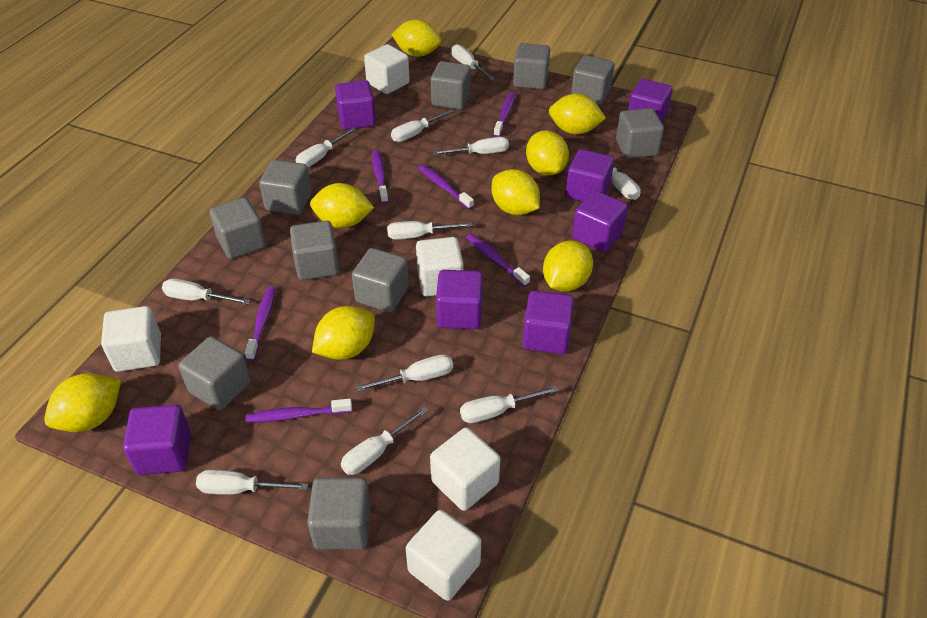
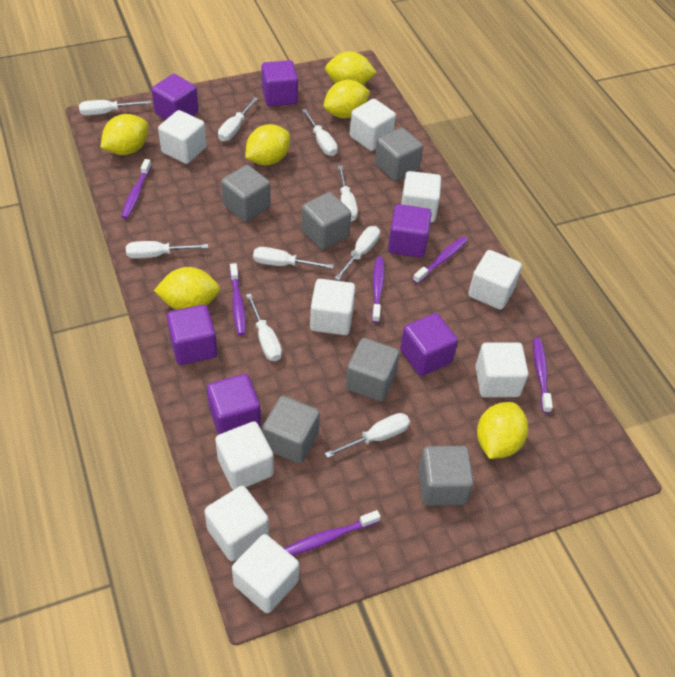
grey cube: 10 -> 6
purple cube: 7 -> 6
white cube: 5 -> 9
white screwdriver: 11 -> 9
yellow lemon: 8 -> 6

